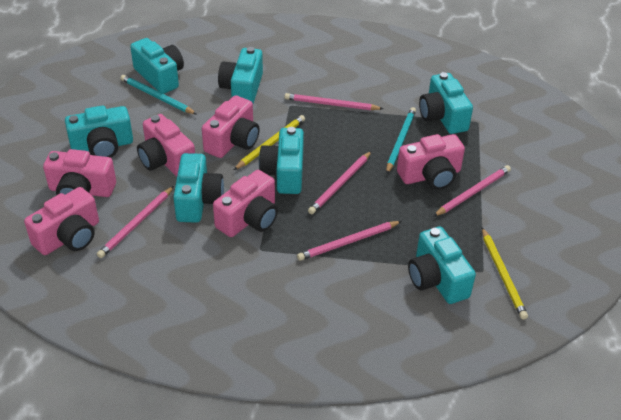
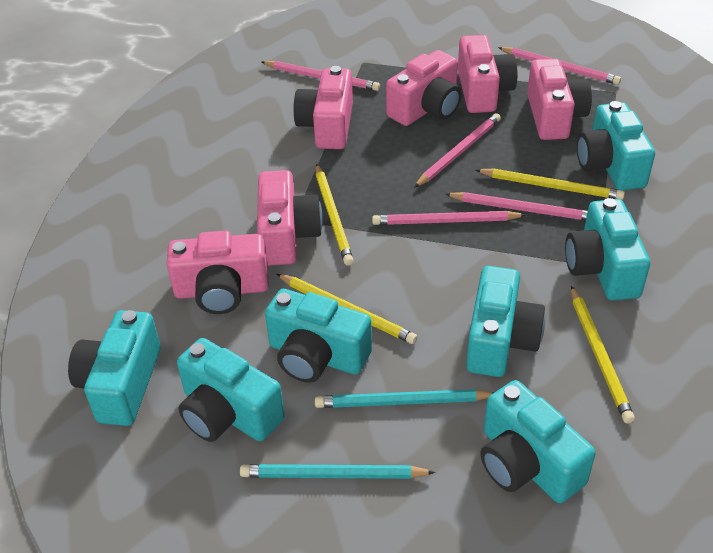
yellow pencil: 2 -> 4

